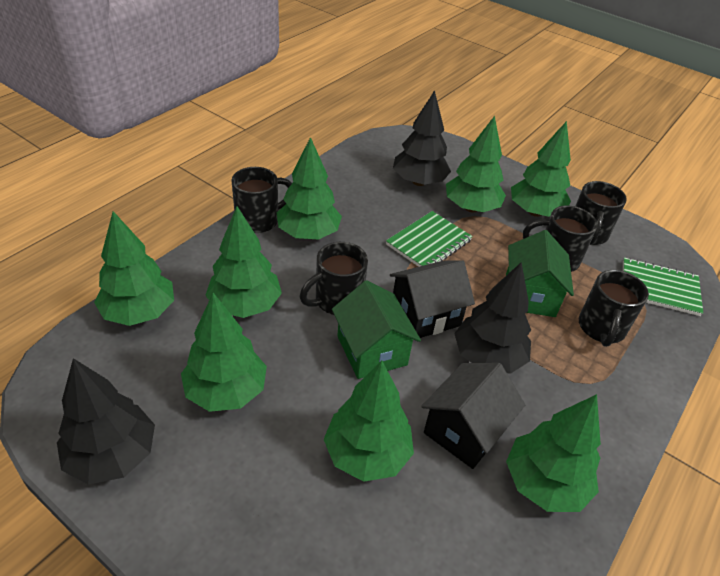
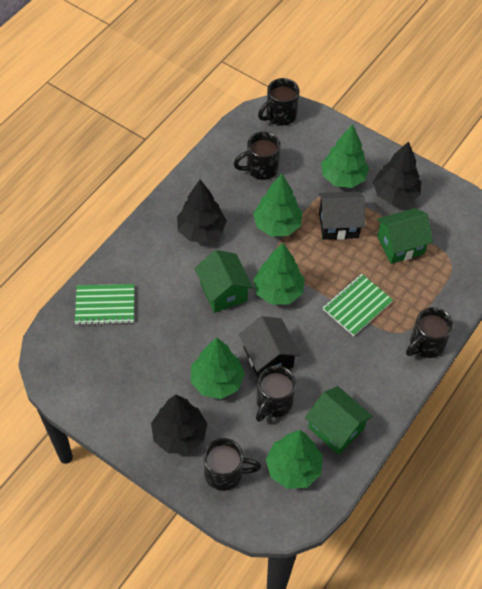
green house: 2 -> 3
green tree: 8 -> 5

